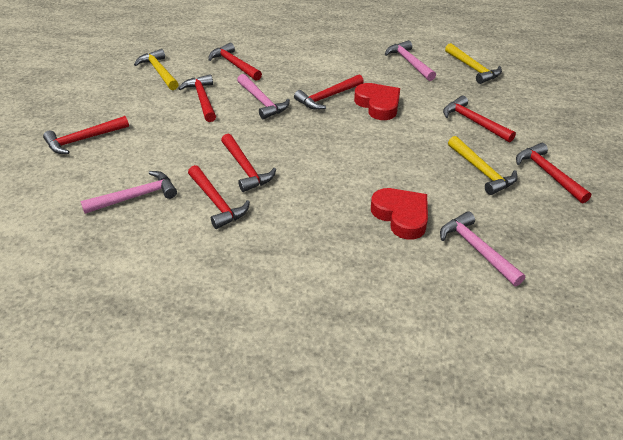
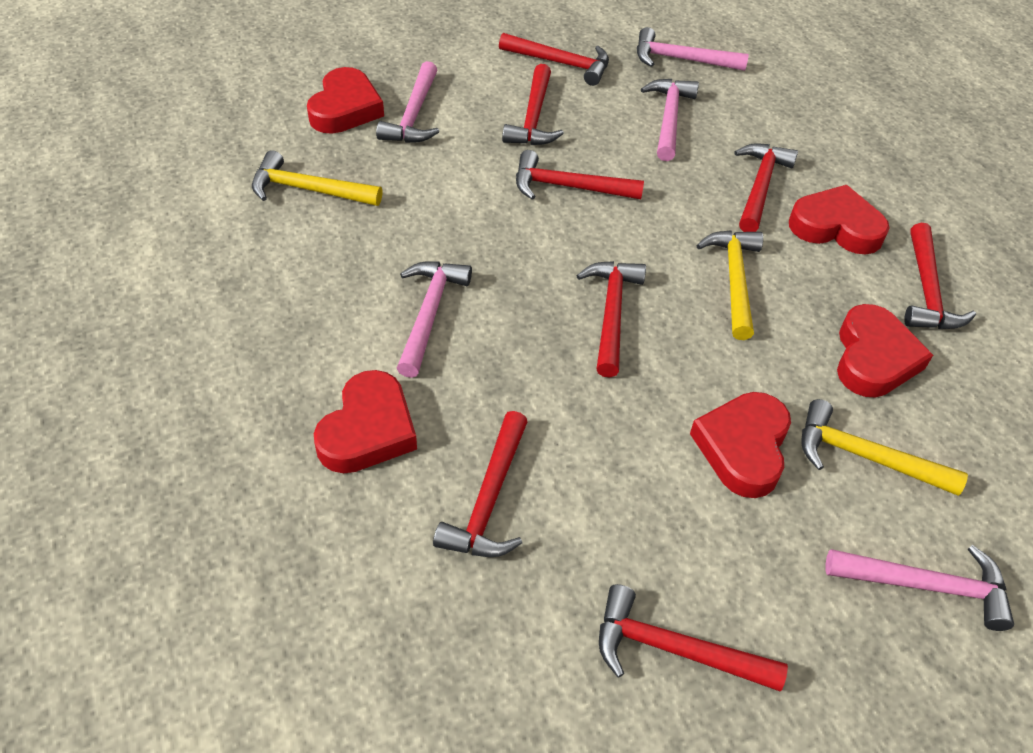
pink hammer: 4 -> 5
red heart: 2 -> 5

